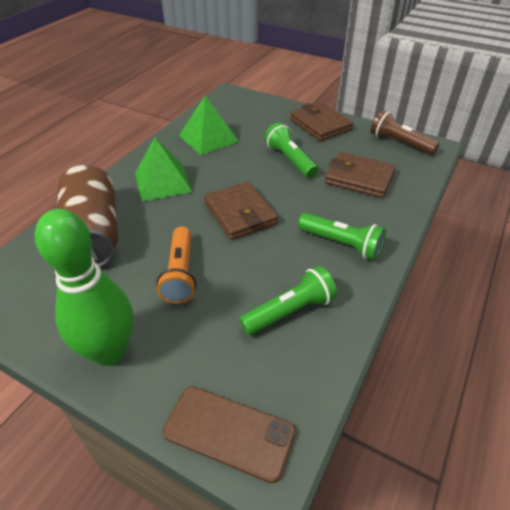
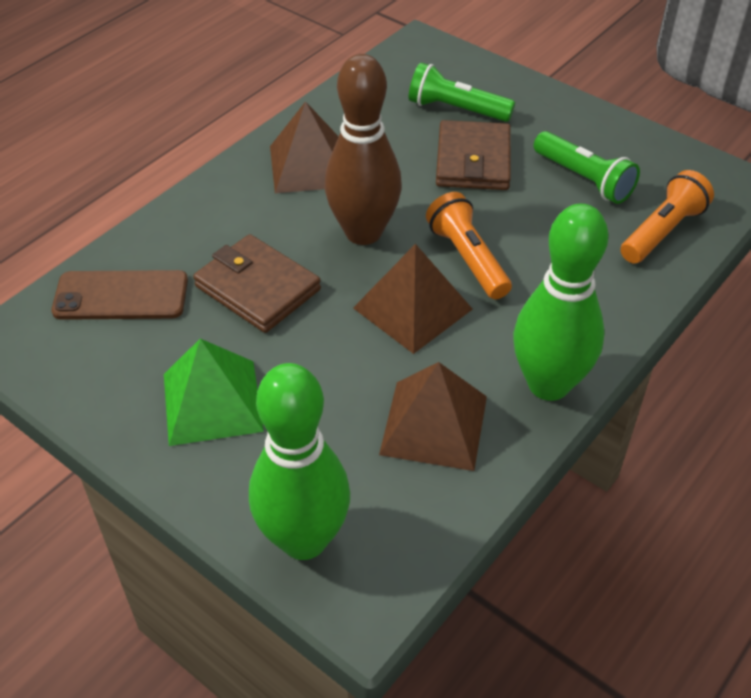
brown bowling pin: 0 -> 1
brown can: 1 -> 0
brown flashlight: 1 -> 0
brown pyramid: 0 -> 3
brown wallet: 3 -> 2
green bowling pin: 1 -> 2
green flashlight: 3 -> 2
green pyramid: 2 -> 1
orange flashlight: 1 -> 2

